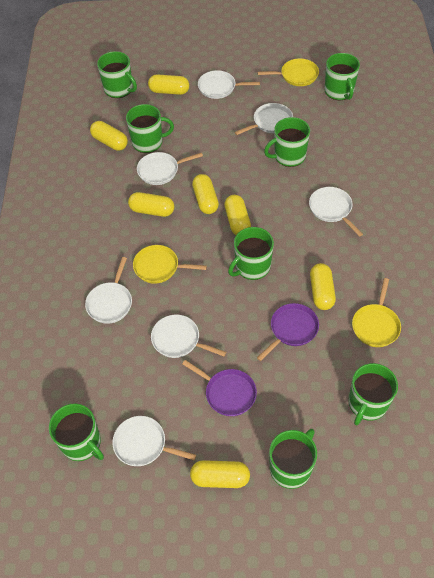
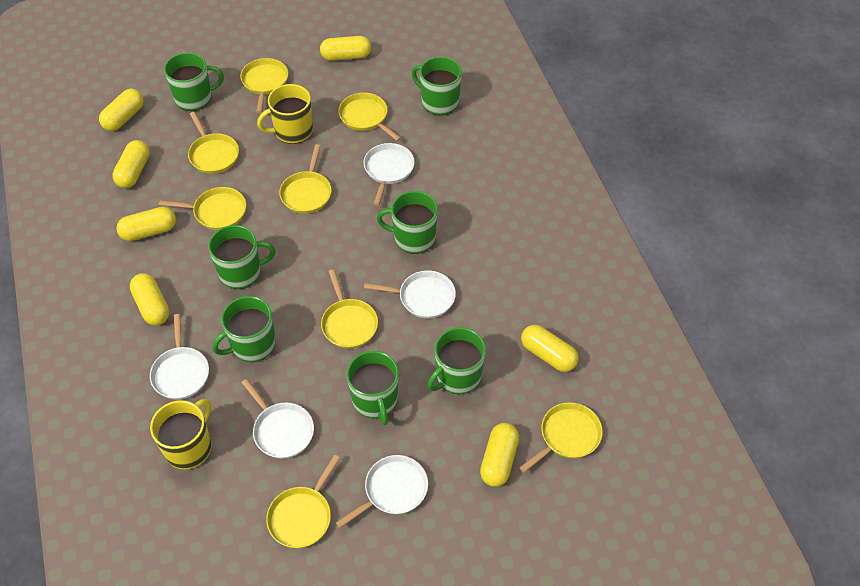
green mug: 8 -> 7
purple pan: 2 -> 0
white pan: 7 -> 5
yellow mug: 0 -> 2
yellow pan: 3 -> 8

